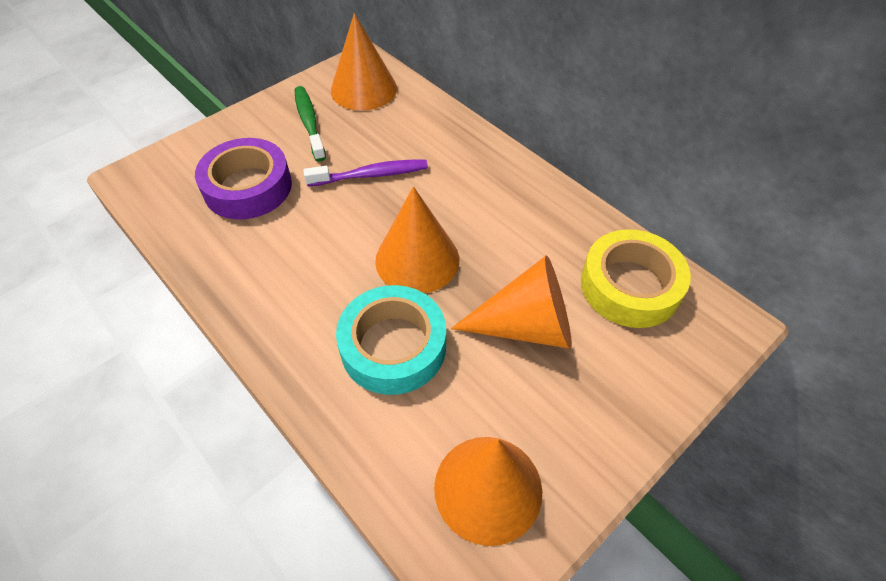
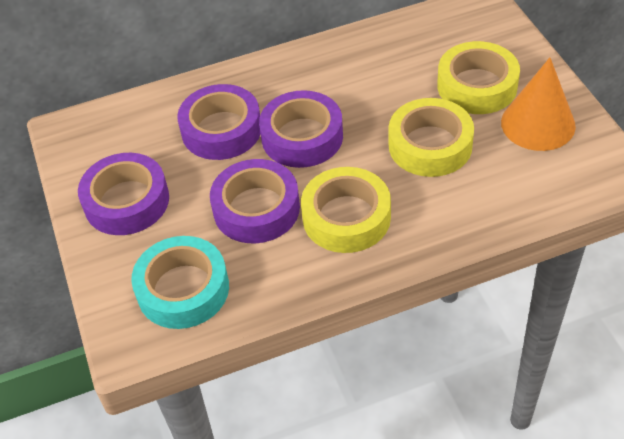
green toothbrush: 1 -> 0
orange cone: 4 -> 1
purple tape: 1 -> 4
purple toothbrush: 1 -> 0
yellow tape: 1 -> 3

